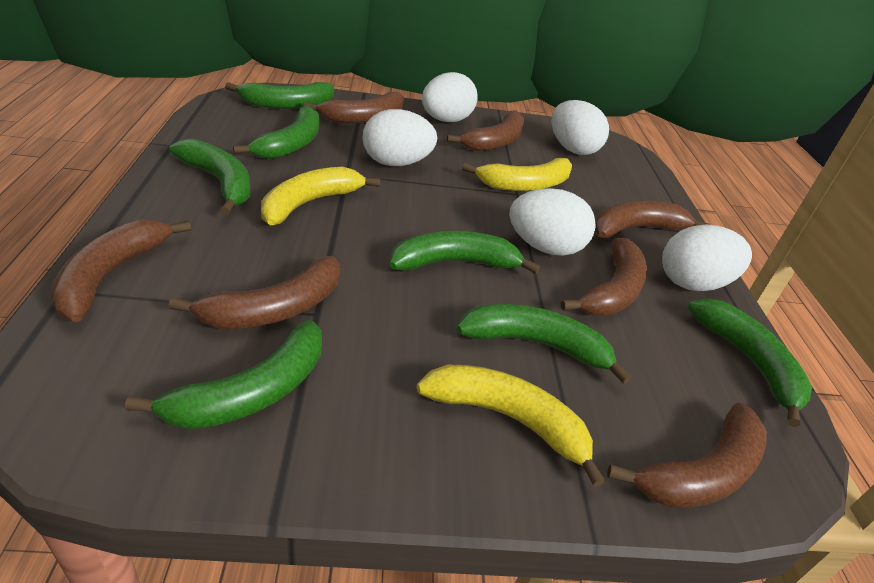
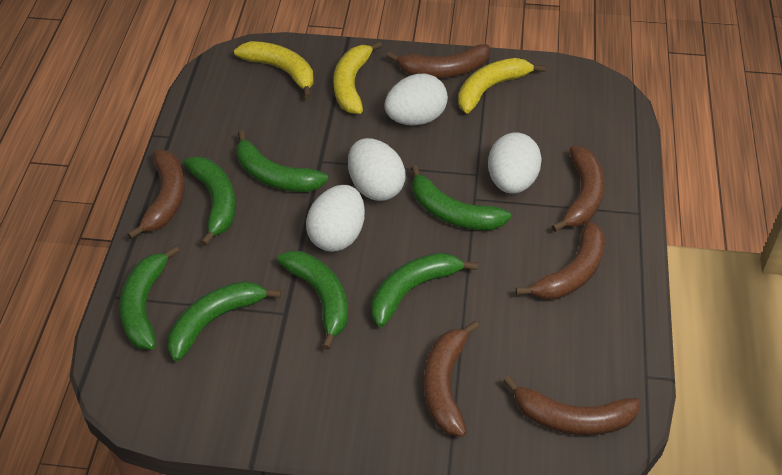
brown banana: 7 -> 6
white egg: 5 -> 4

